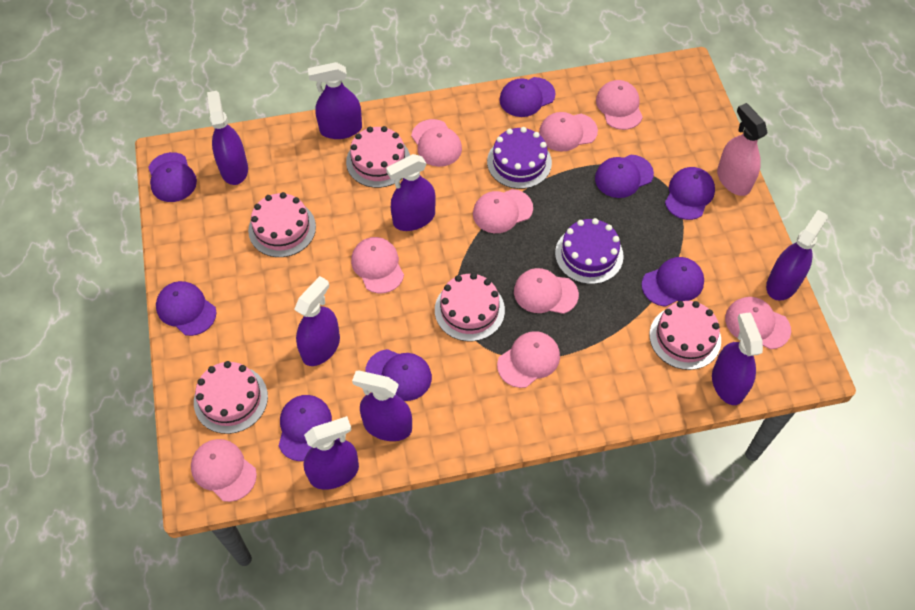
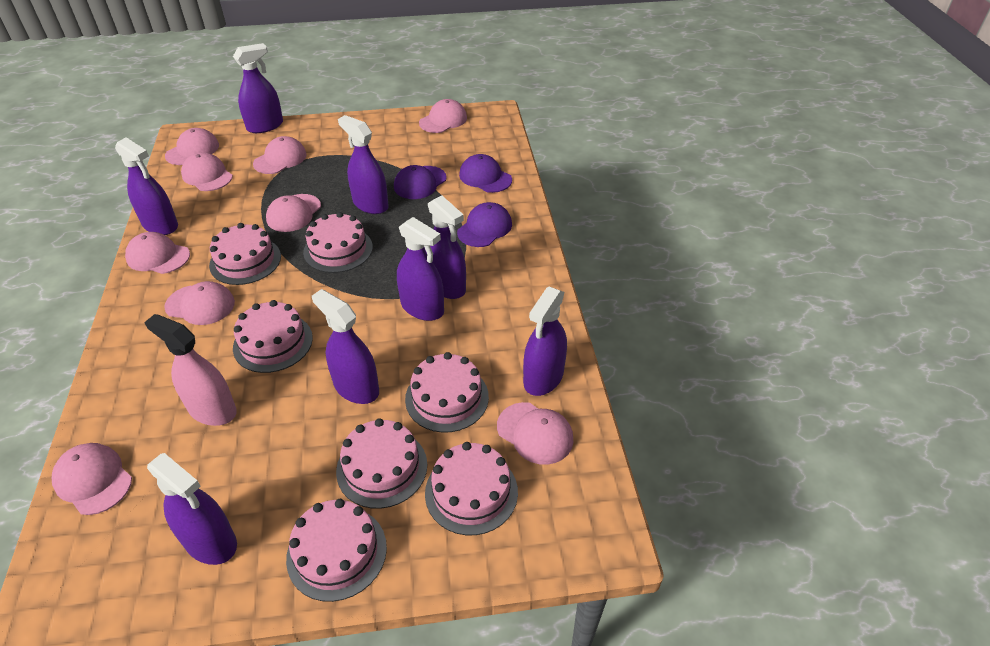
pink cake: 5 -> 7
purple cake: 2 -> 0
purple cap: 8 -> 3

